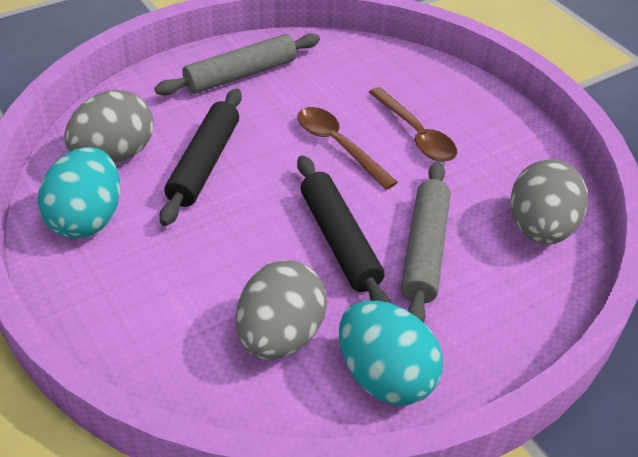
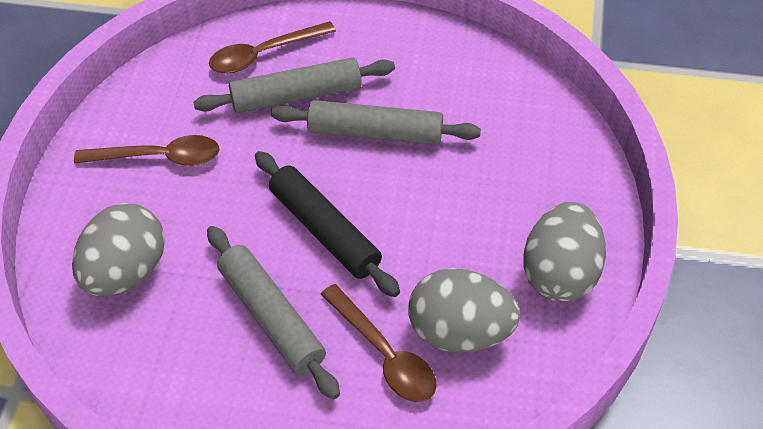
black rolling pin: 2 -> 1
brown spoon: 2 -> 3
grey rolling pin: 2 -> 3
turquoise egg: 2 -> 0

